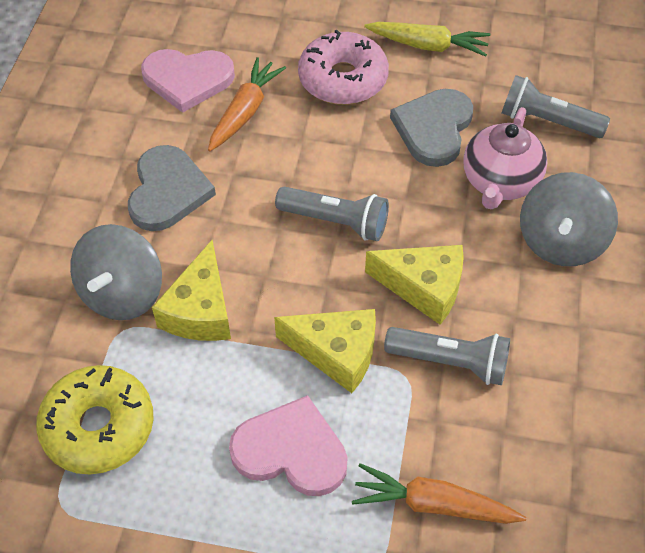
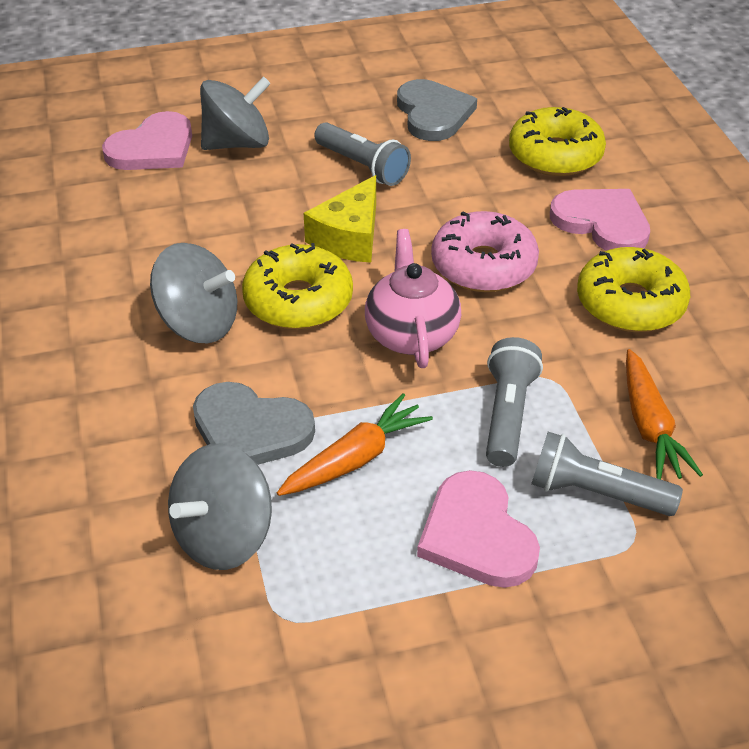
grey spinning top: 2 -> 3
pink heart: 2 -> 3
yellow carrot: 1 -> 0
yellow cheese: 3 -> 1
yellow donut: 1 -> 3

